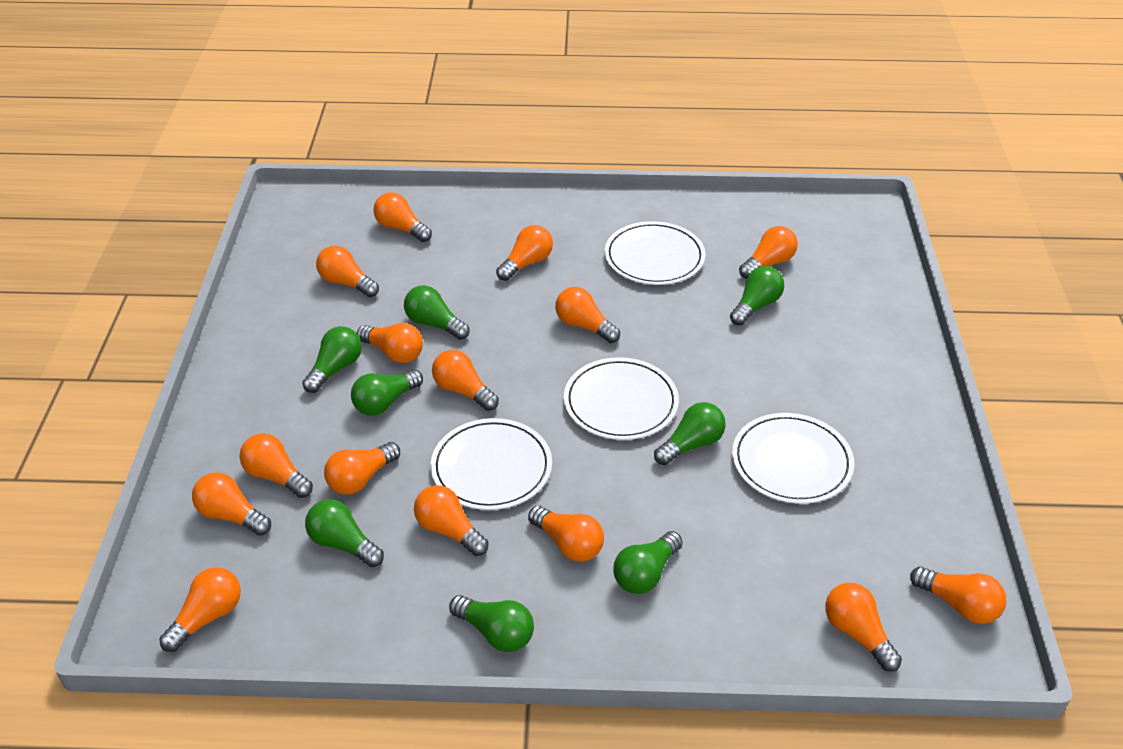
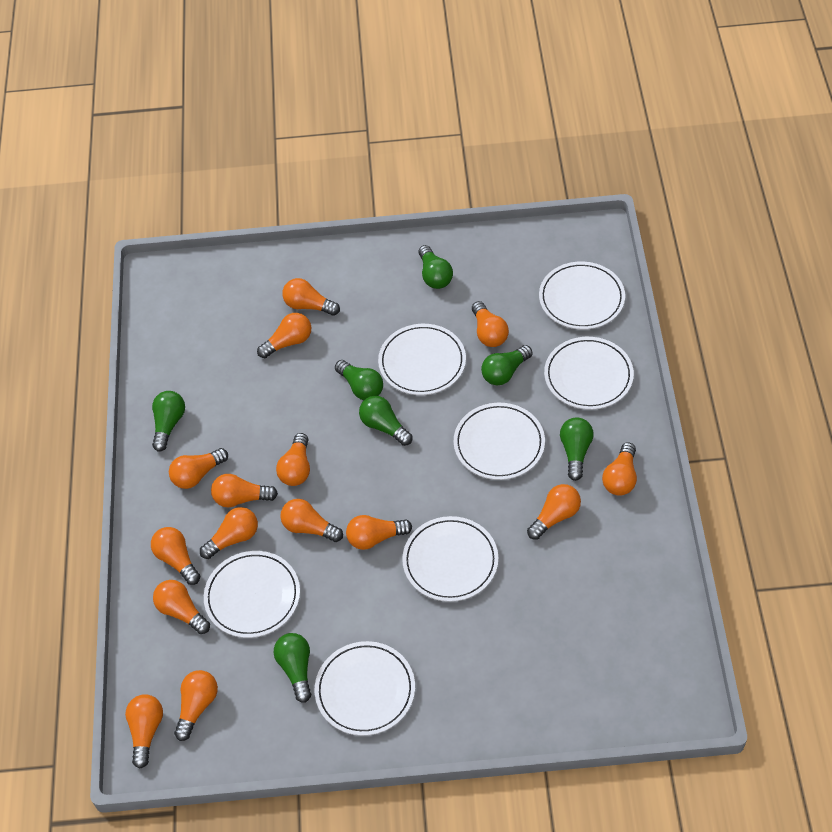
green light bulb: 8 -> 7
white plate: 4 -> 7

